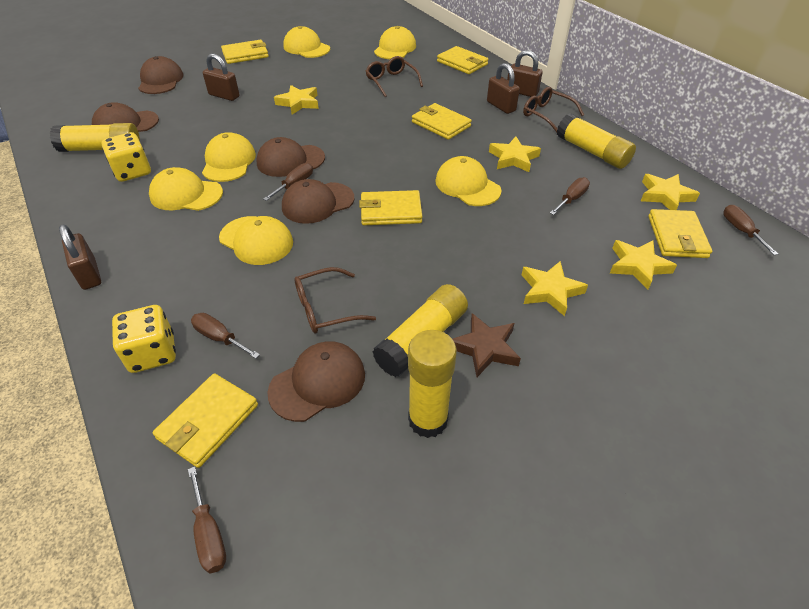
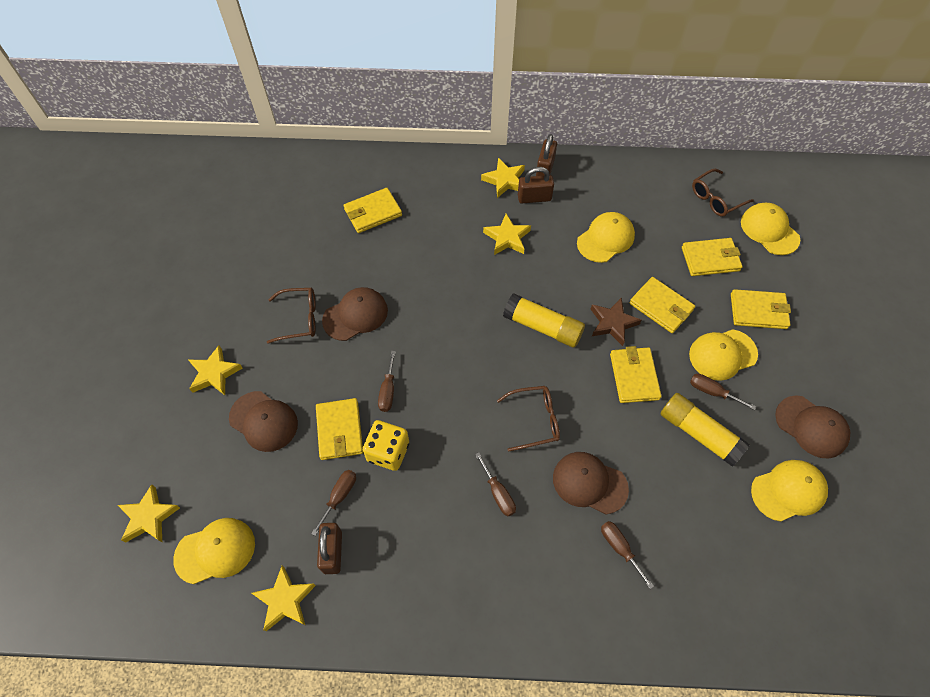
brown cap: 5 -> 4
brown padlock: 4 -> 3
yellow cap: 6 -> 5
yellow dice: 2 -> 1
yellow glue stick: 4 -> 2

